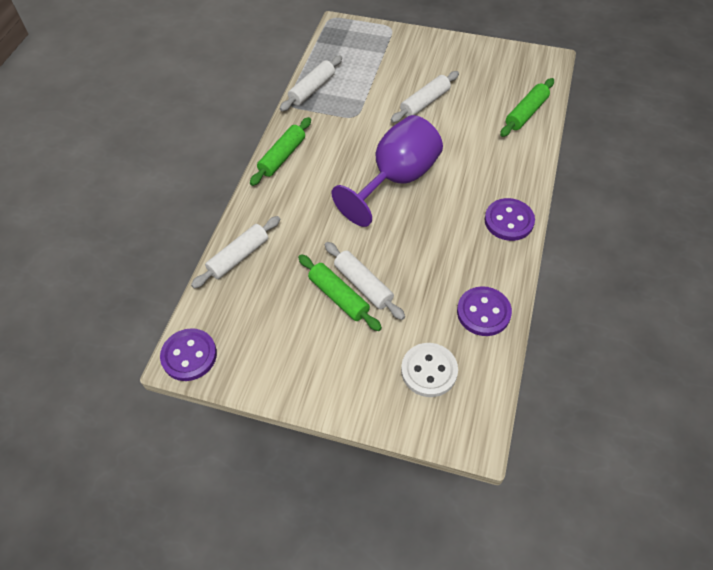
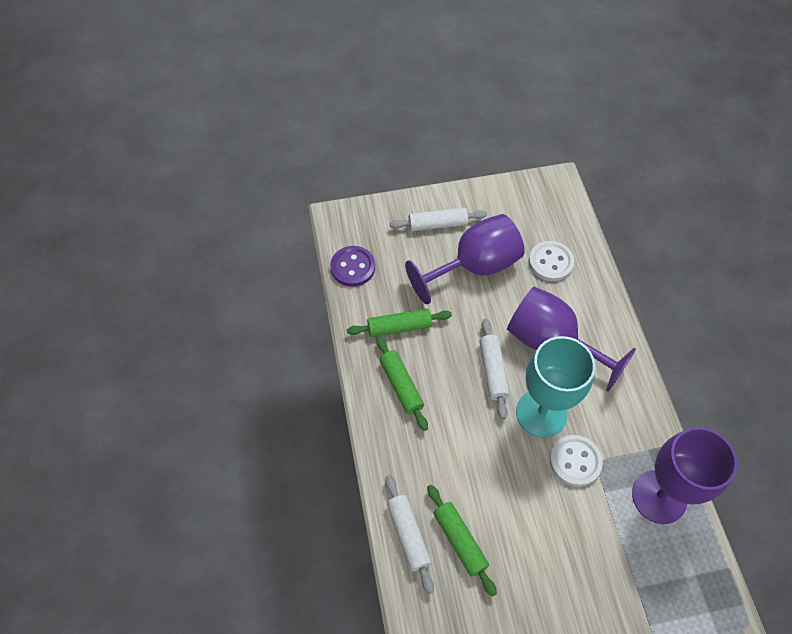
purple button: 3 -> 1
purple goblet: 1 -> 3
turquoise goblet: 0 -> 1
white button: 1 -> 2
white rolling pin: 4 -> 3

